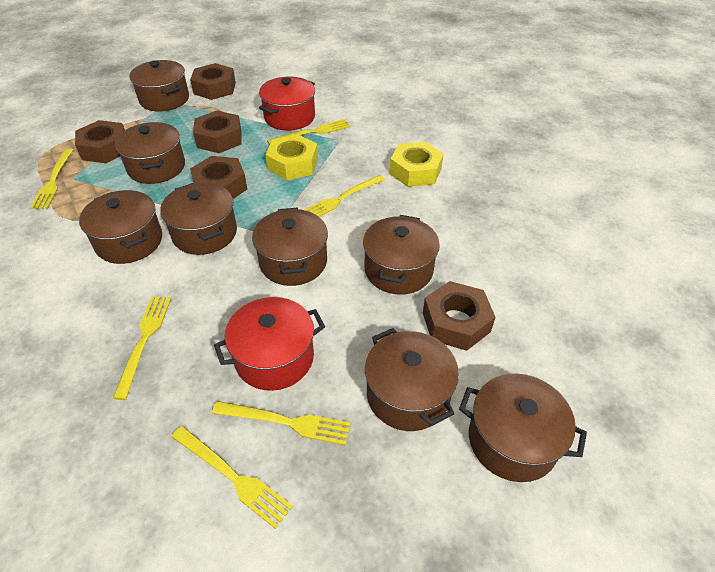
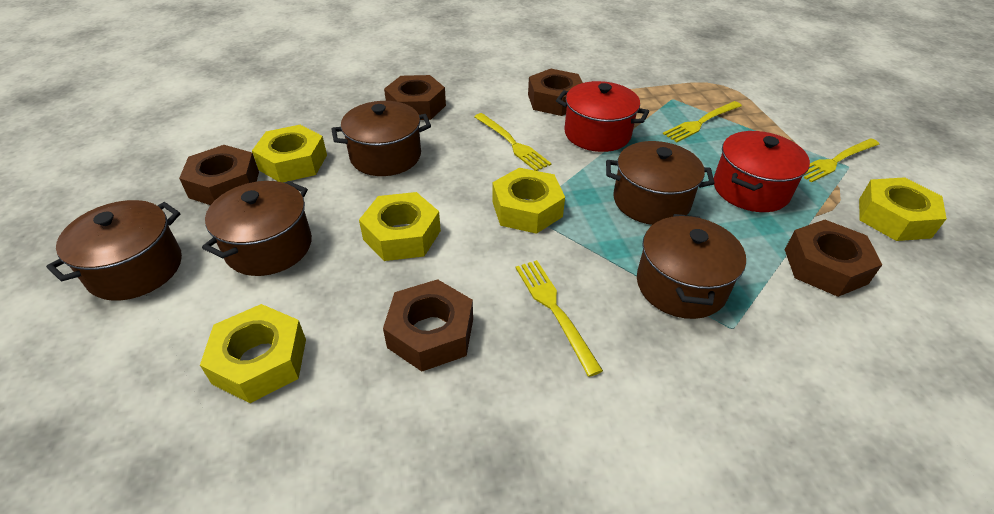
brown pot: 8 -> 5
yellow fork: 6 -> 4
yellow nut: 2 -> 5

